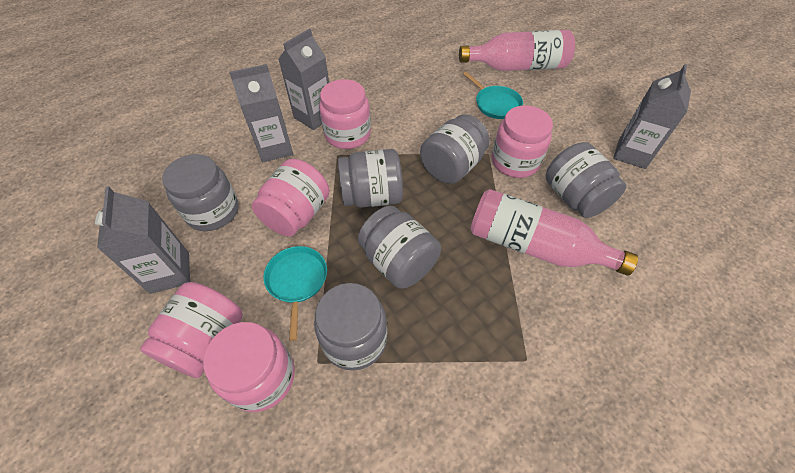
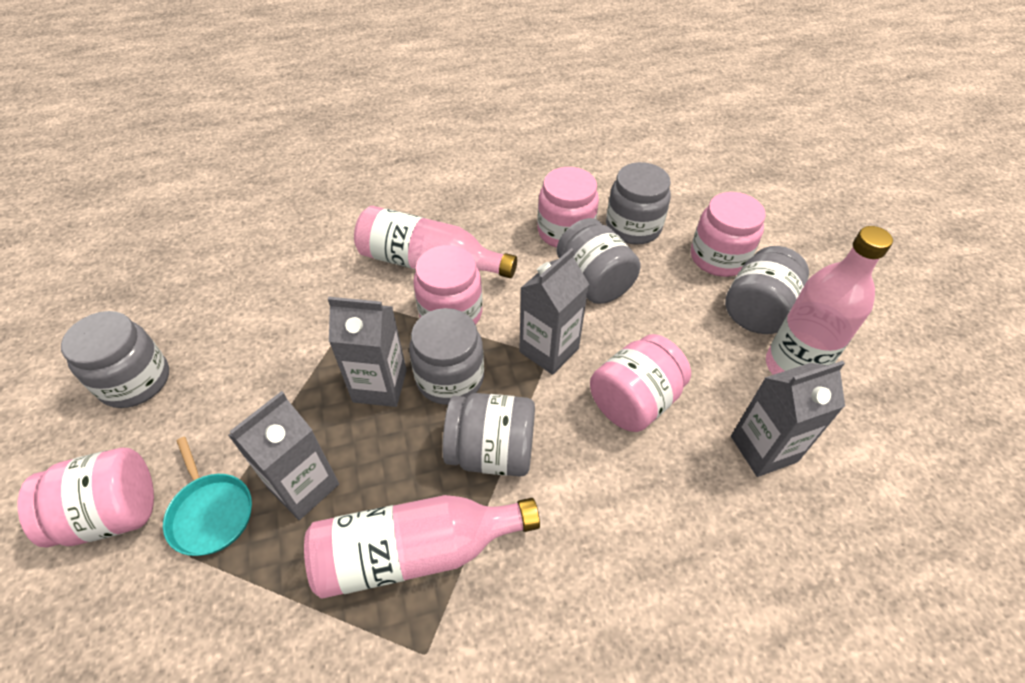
pink bottle: 2 -> 3
turquoise pan: 2 -> 1

